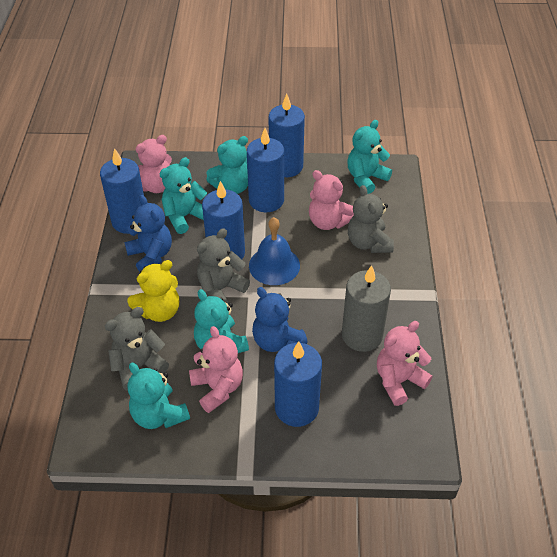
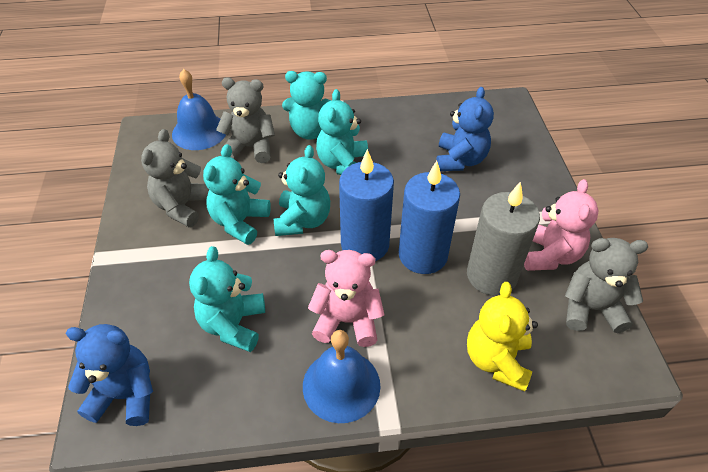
blue bell: 1 -> 2
blue candle: 5 -> 2
pink teddy bear: 4 -> 2

